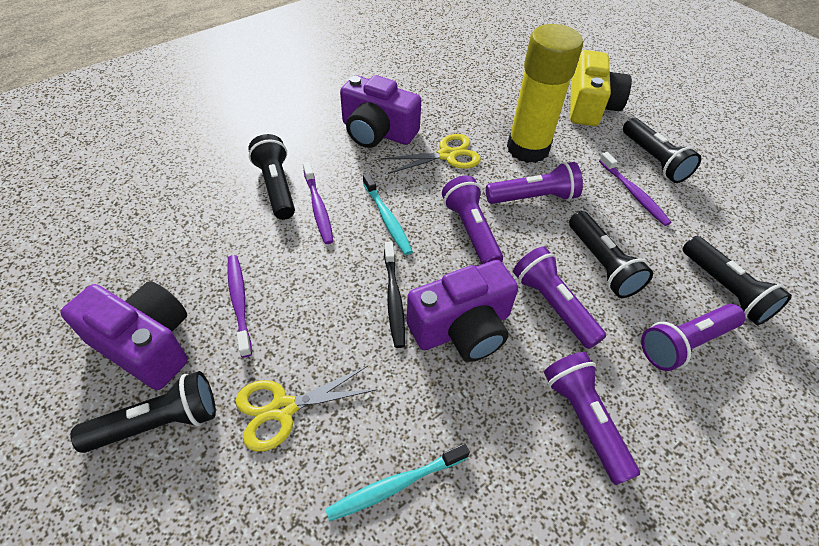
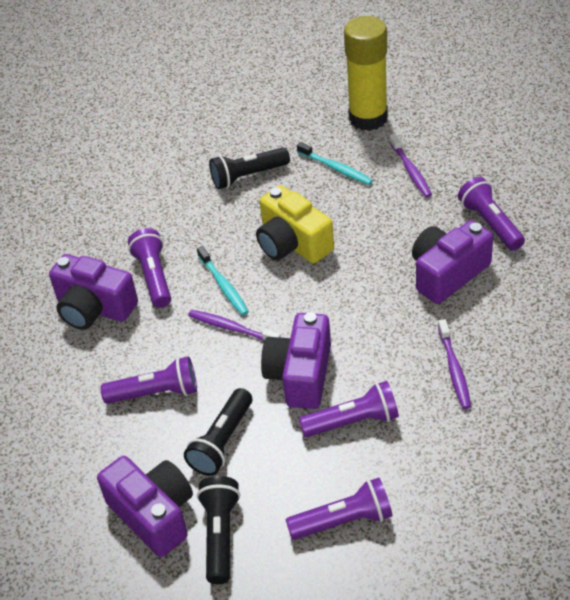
black flashlight: 5 -> 3
black toothbrush: 1 -> 0
purple camera: 3 -> 4
yellow scissors: 2 -> 0

